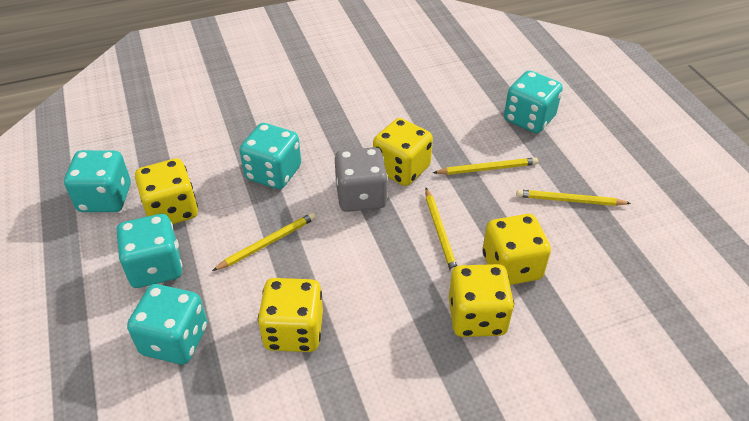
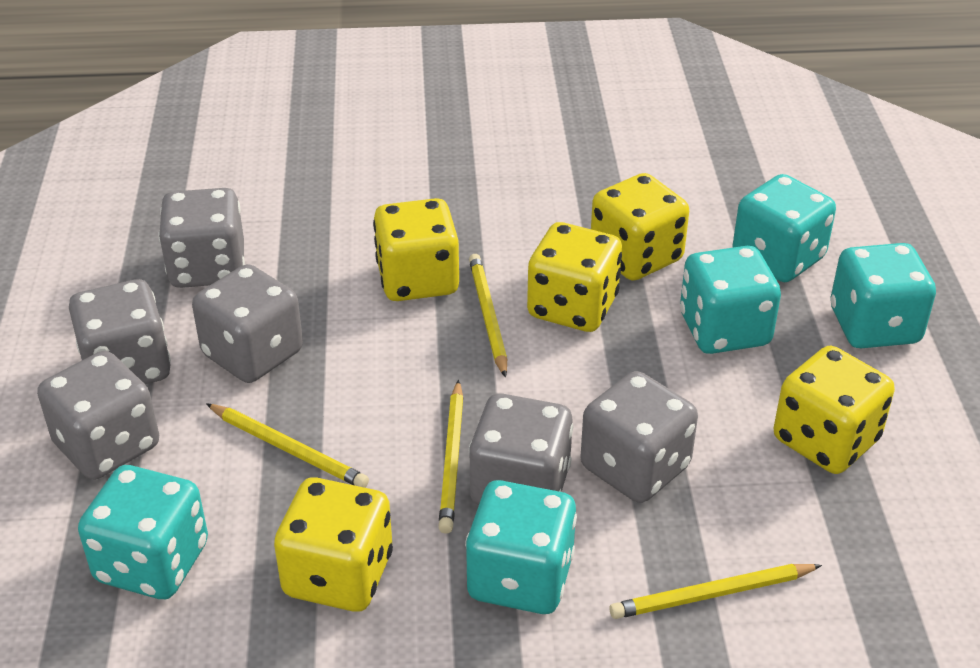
grey dice: 1 -> 6

